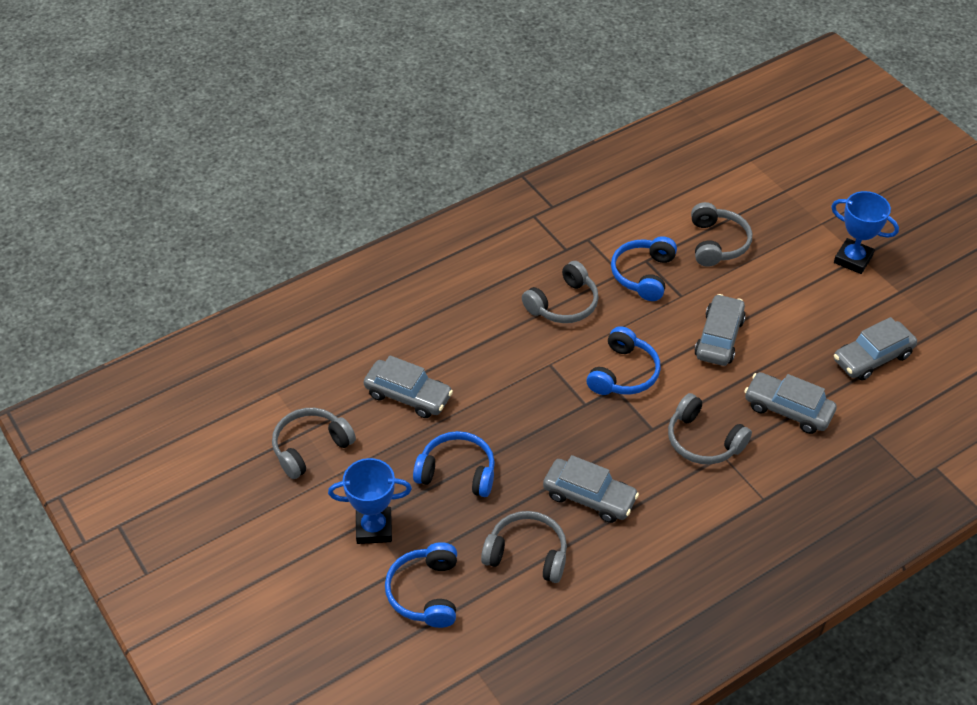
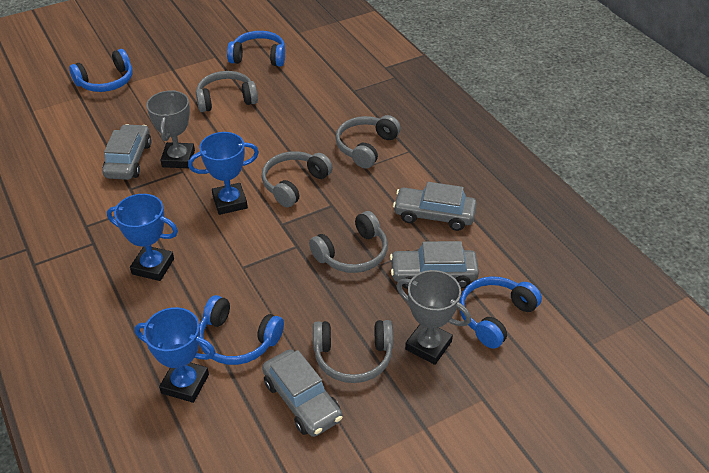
blue trophy: 2 -> 3
grey car: 5 -> 4
grey trophy: 0 -> 2

